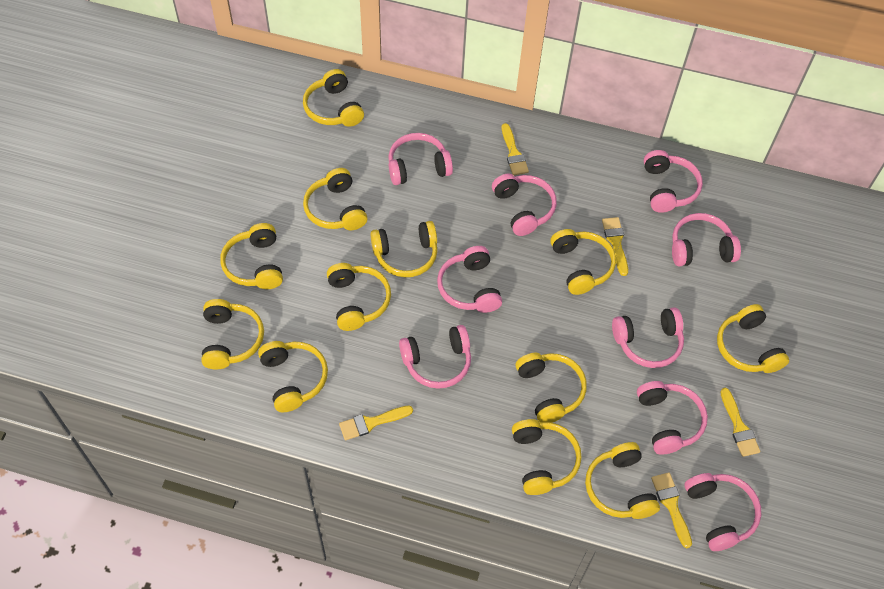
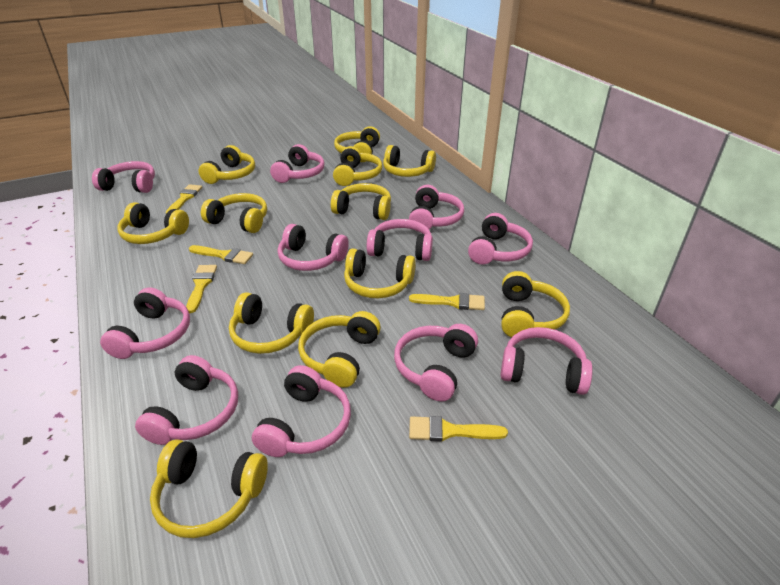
pink headphones: 9 -> 11

